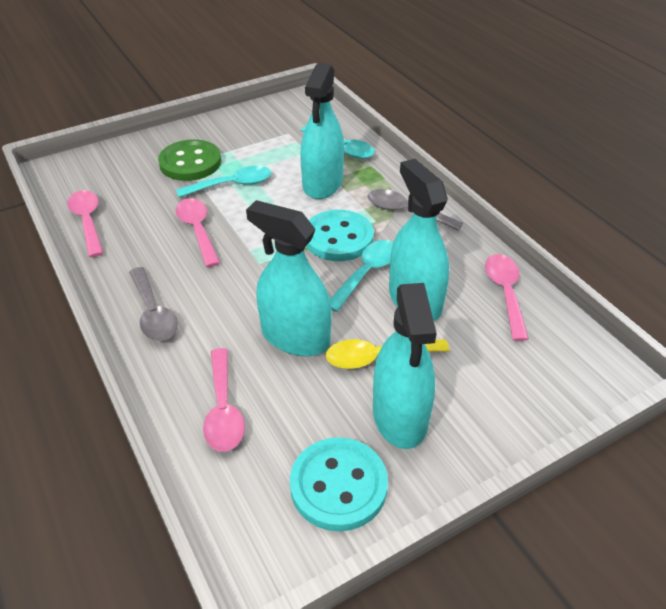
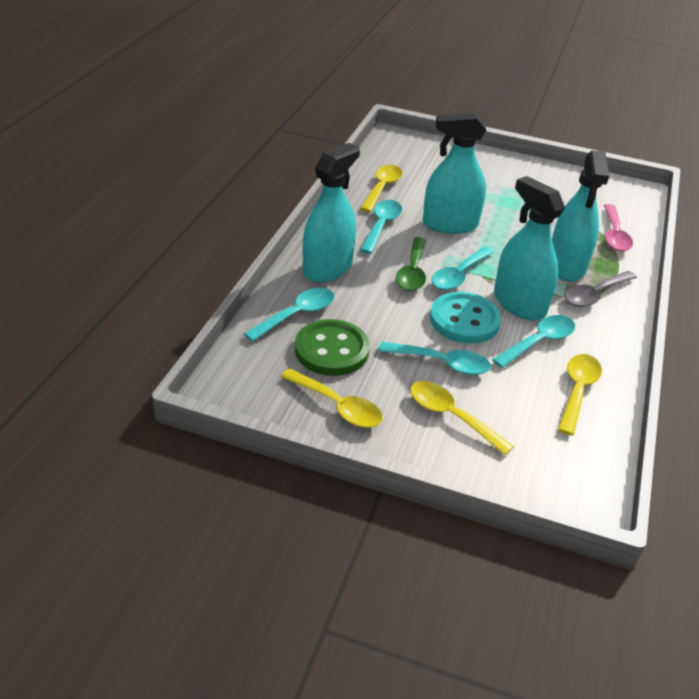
green spoon: 0 -> 1
grey spoon: 2 -> 1
pink spoon: 4 -> 1
turquoise button: 2 -> 1
turquoise spoon: 3 -> 5
yellow spoon: 1 -> 4

